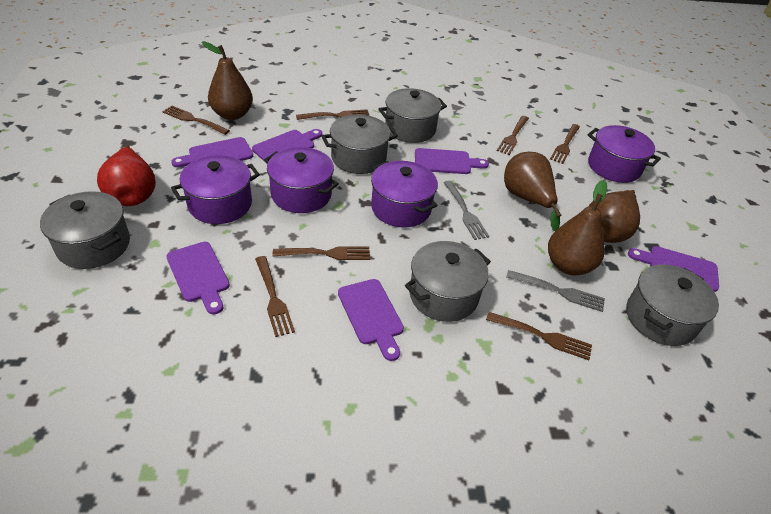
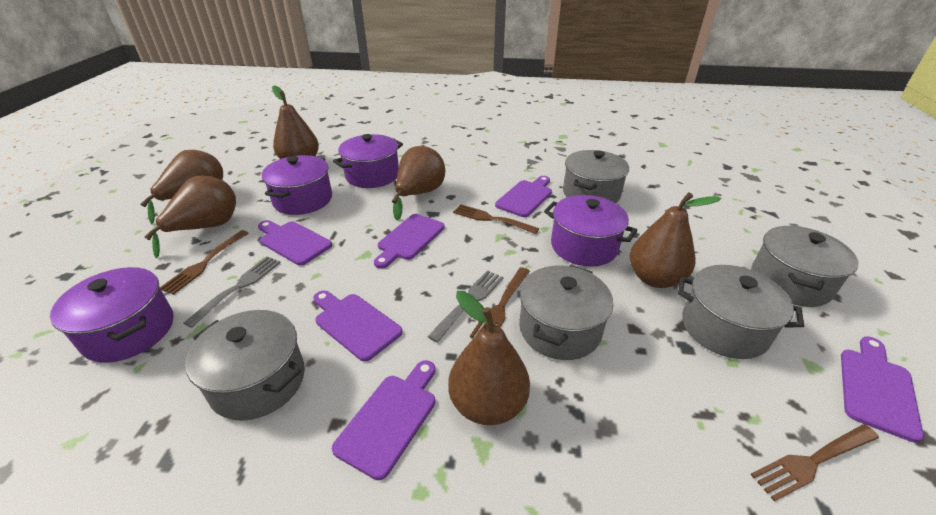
brown fork: 7 -> 4
brown pear: 4 -> 6
red pear: 1 -> 0

